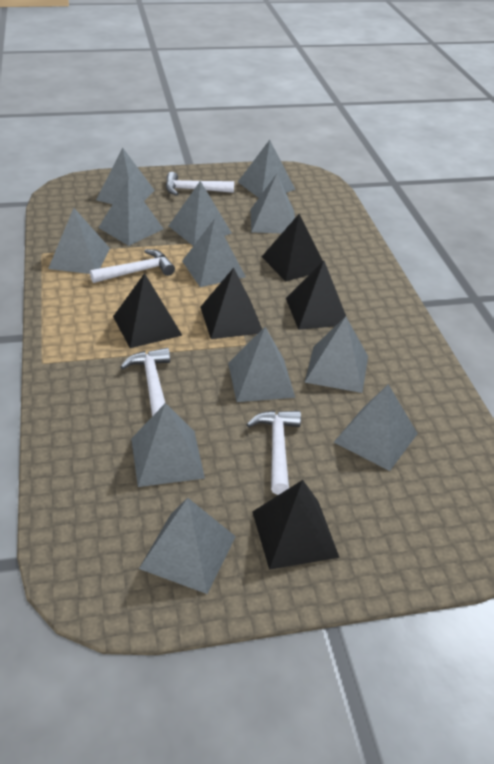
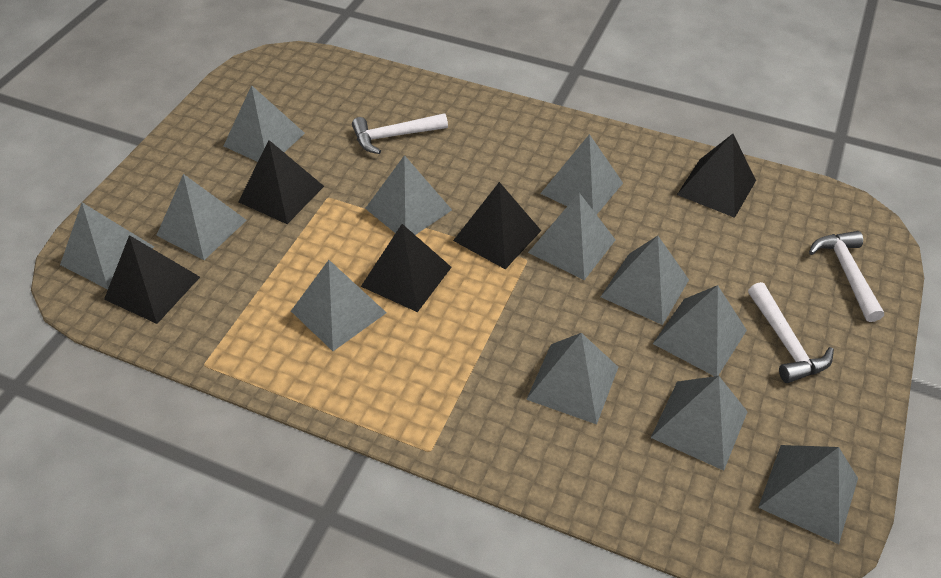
white hammer: 4 -> 3

